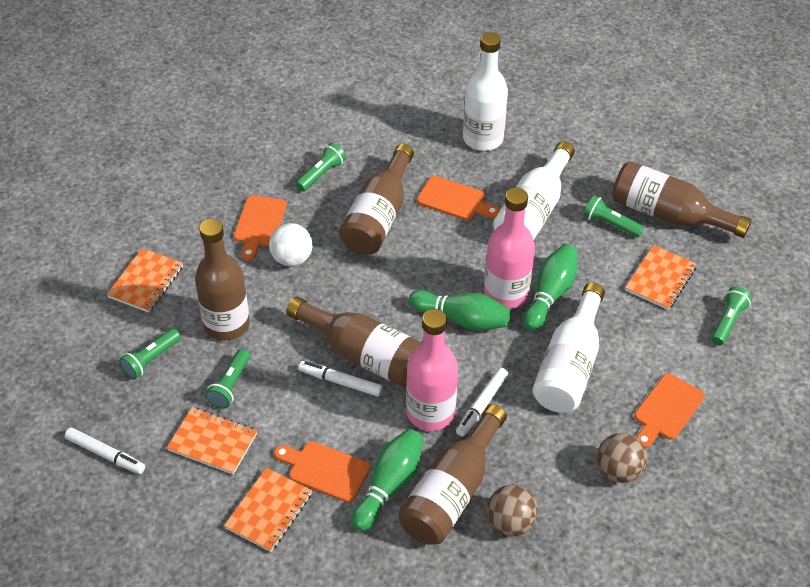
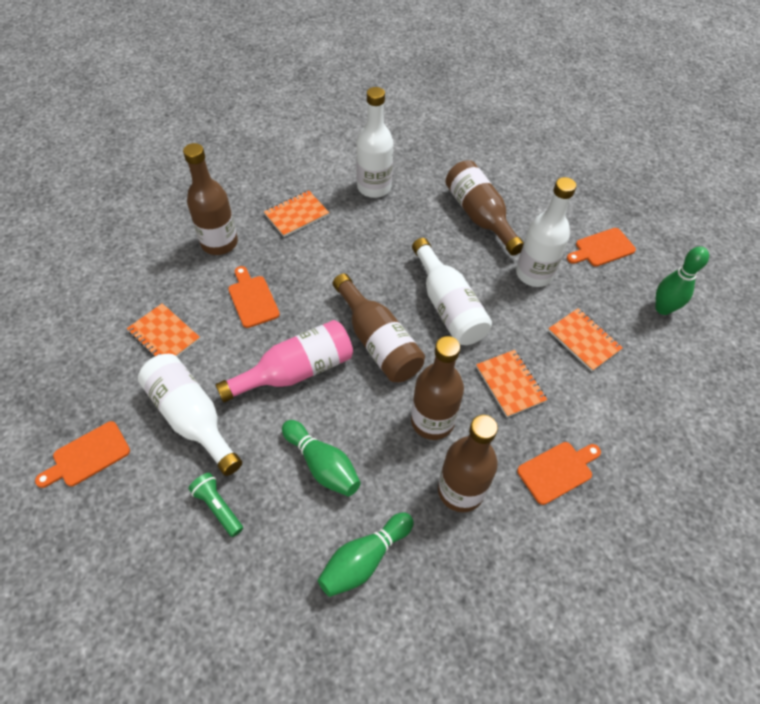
brown ball: 2 -> 0
green flashlight: 5 -> 1
pink bottle: 2 -> 1
white ball: 1 -> 0
white bottle: 3 -> 4
white marker: 3 -> 0

